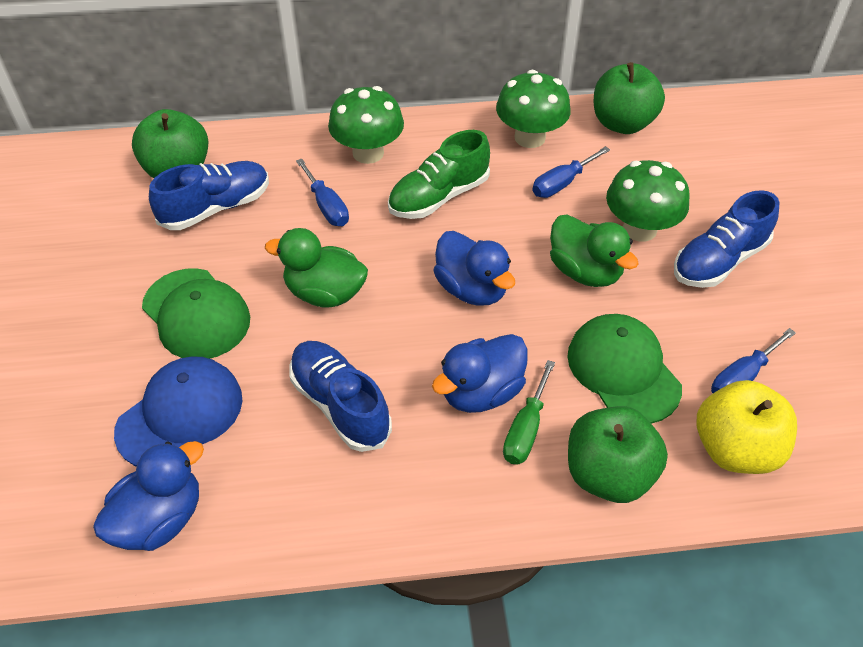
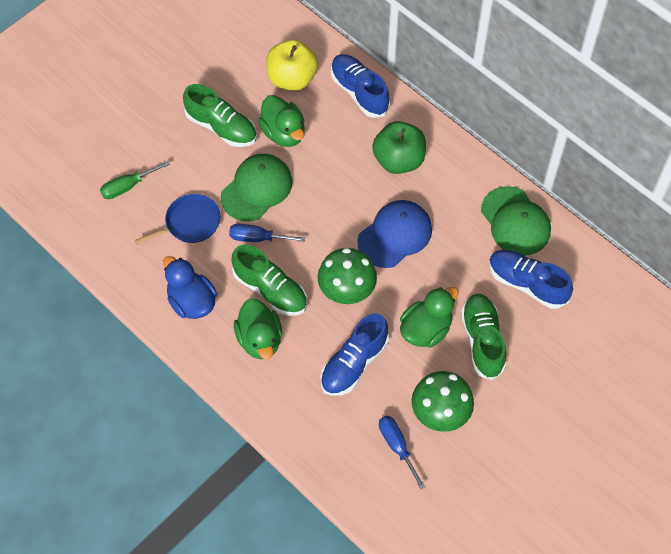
blue duck: 3 -> 1
blue pan: 0 -> 1
blue screwdriver: 3 -> 2
green apple: 3 -> 1
green duck: 2 -> 3
green mushroom: 3 -> 2
green shoe: 1 -> 3

